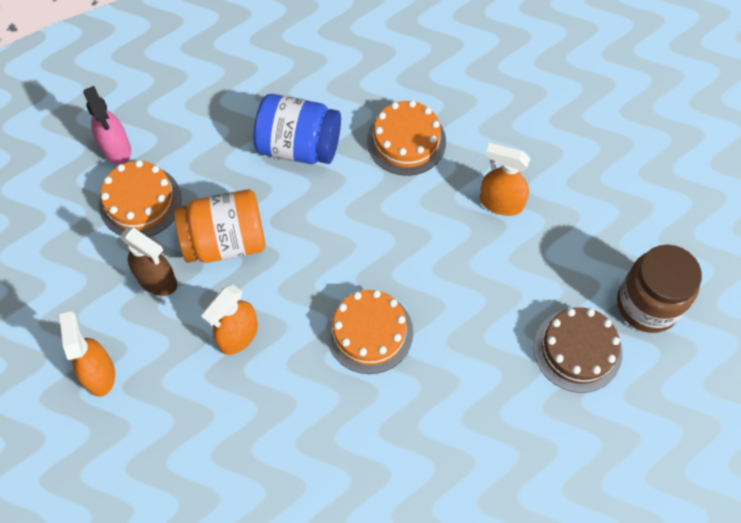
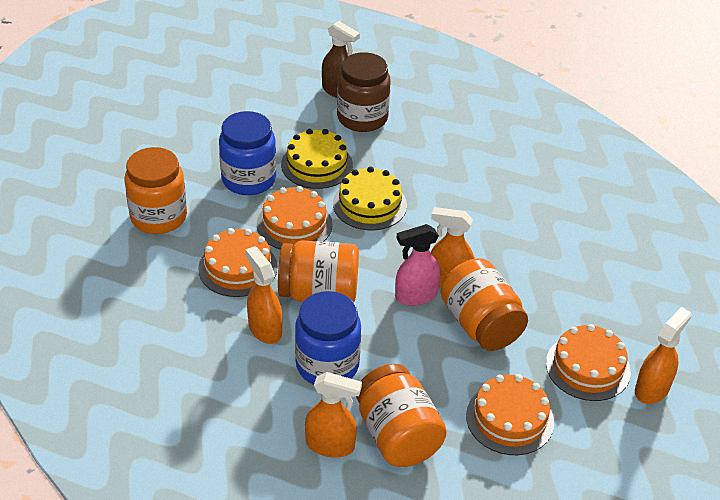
blue jar: 1 -> 2
brown cake: 1 -> 0
orange cake: 3 -> 4
orange jar: 1 -> 4
orange spray bottle: 3 -> 4
yellow cake: 0 -> 2

